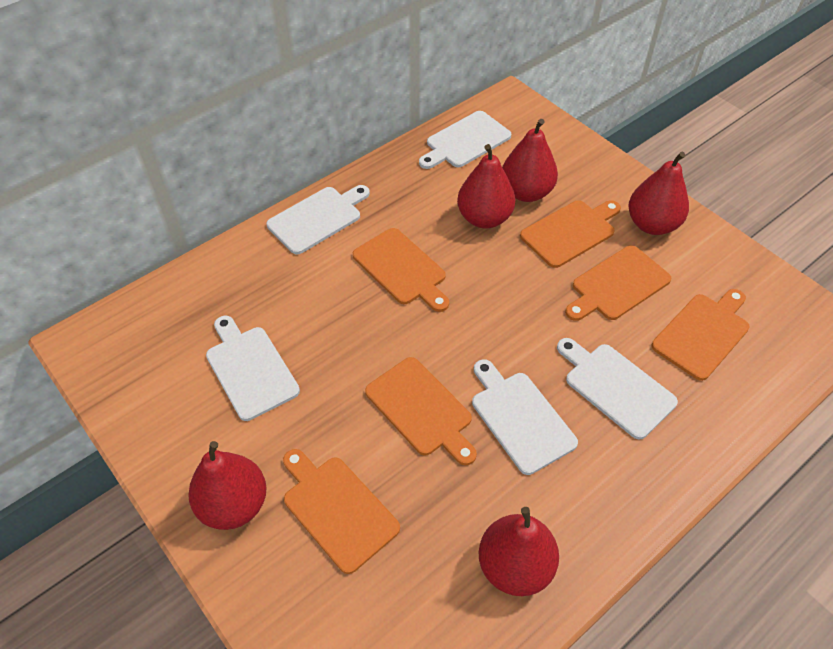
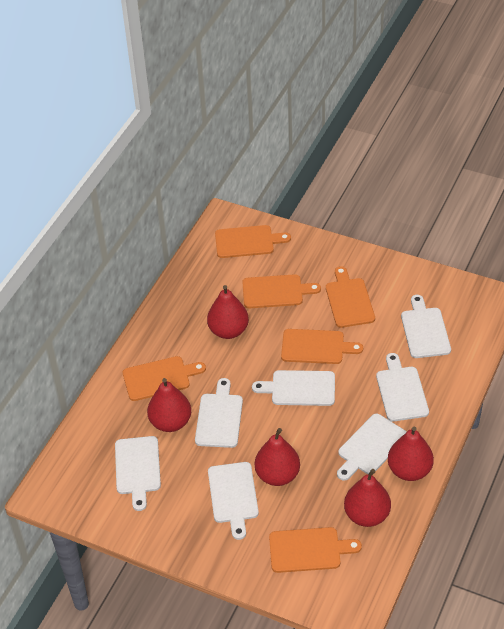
white cutting board: 5 -> 7

